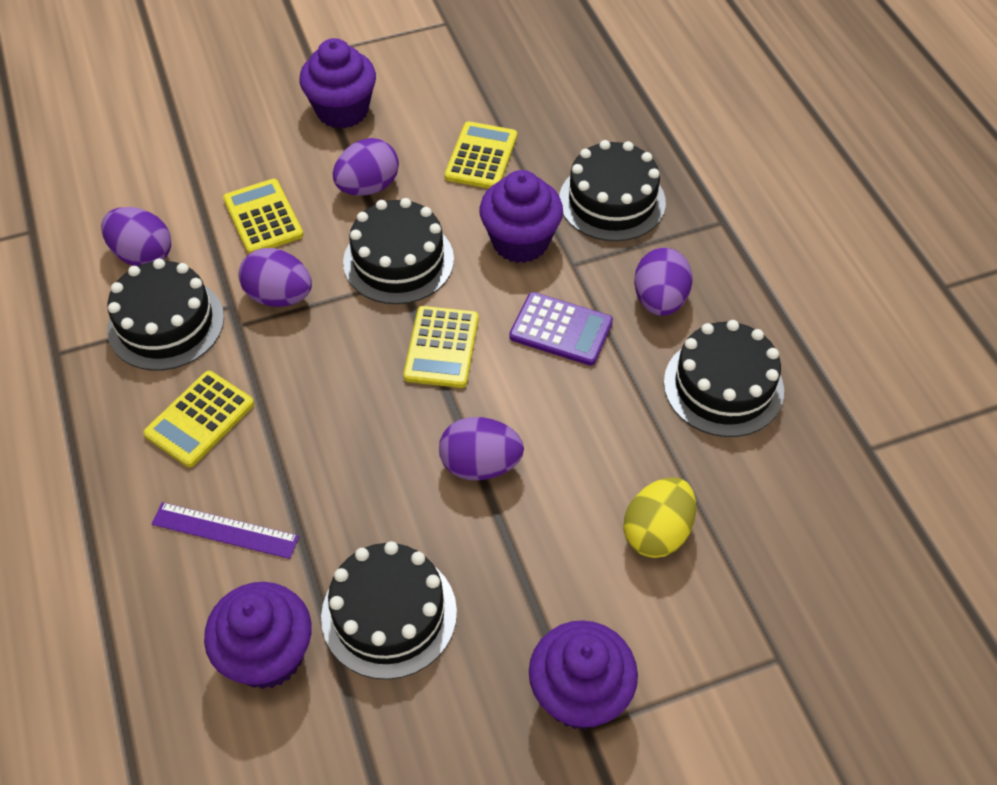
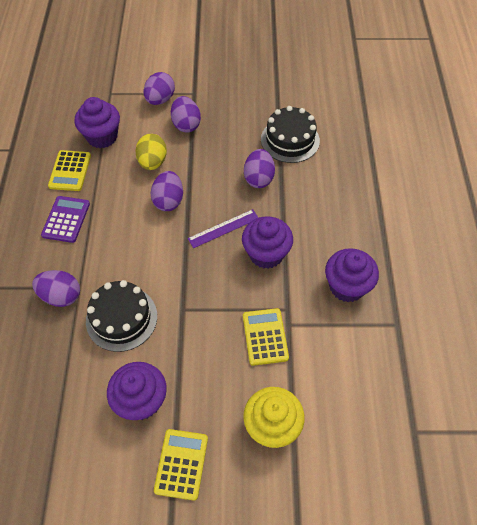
black cake: 5 -> 2
yellow calculator: 4 -> 3
yellow cupcake: 0 -> 1

